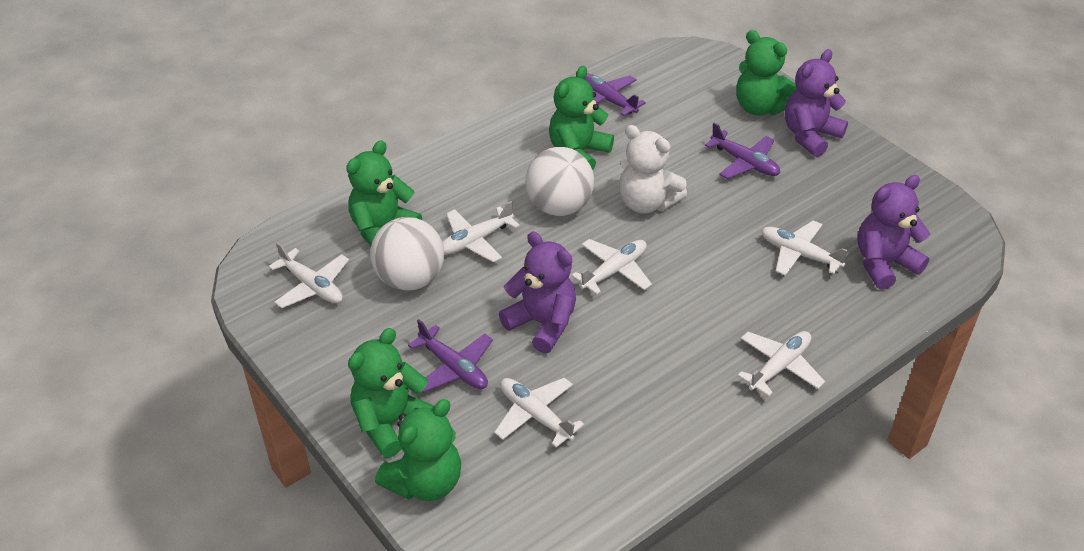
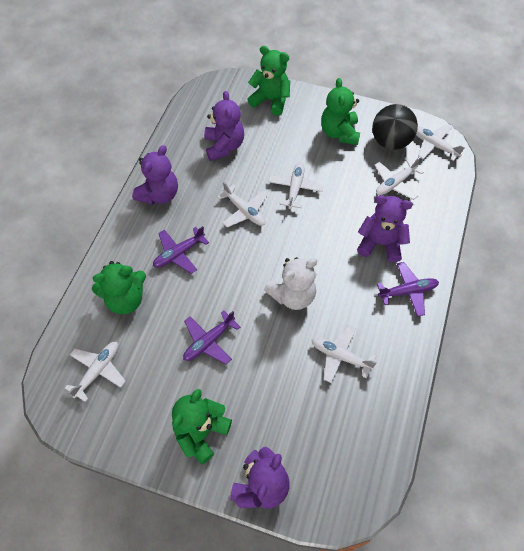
black ball: 0 -> 1
green teddy bear: 5 -> 4
purple teddy bear: 3 -> 4
white ball: 2 -> 0

